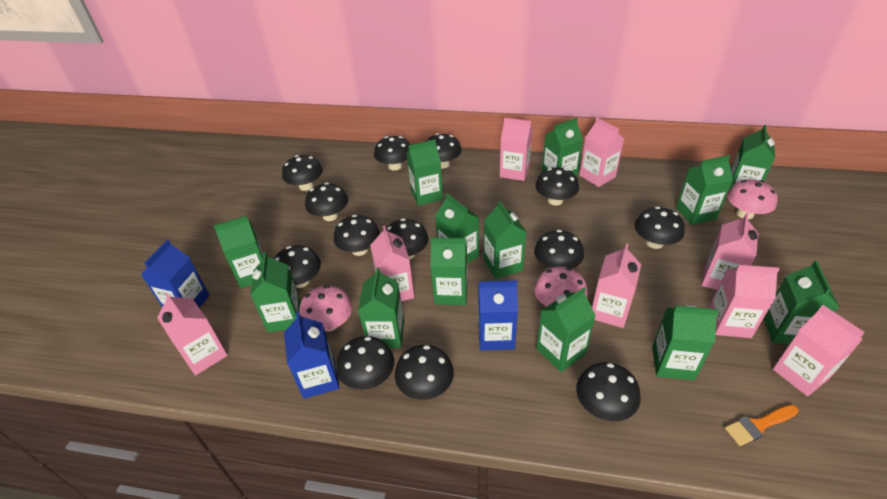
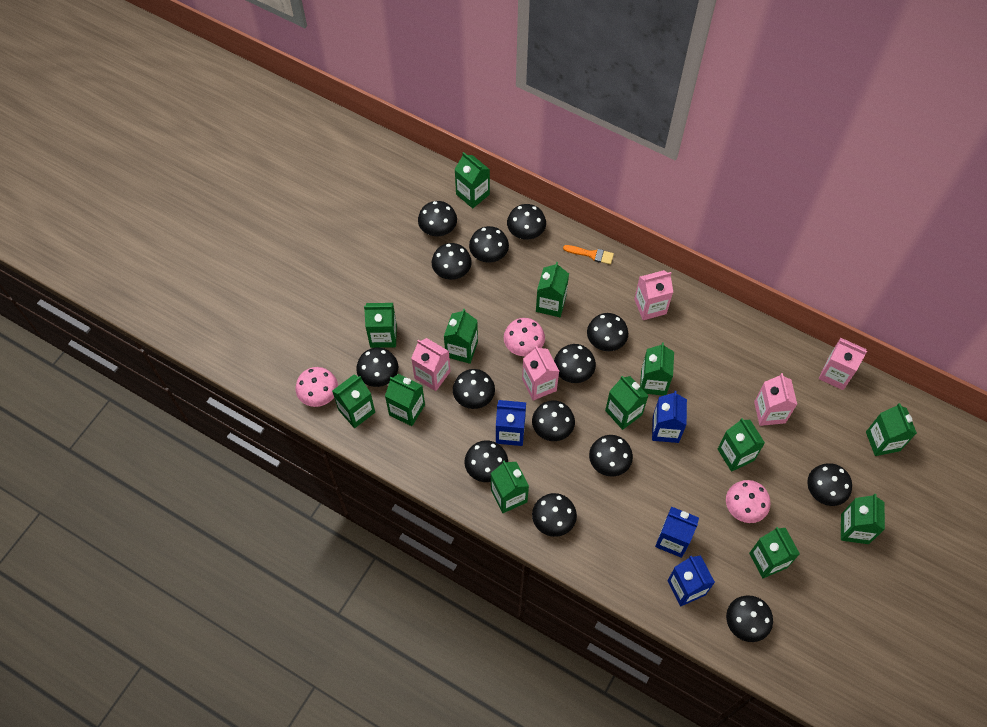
black mushroom: 13 -> 14
blue carton: 3 -> 4
pink carton: 8 -> 5

